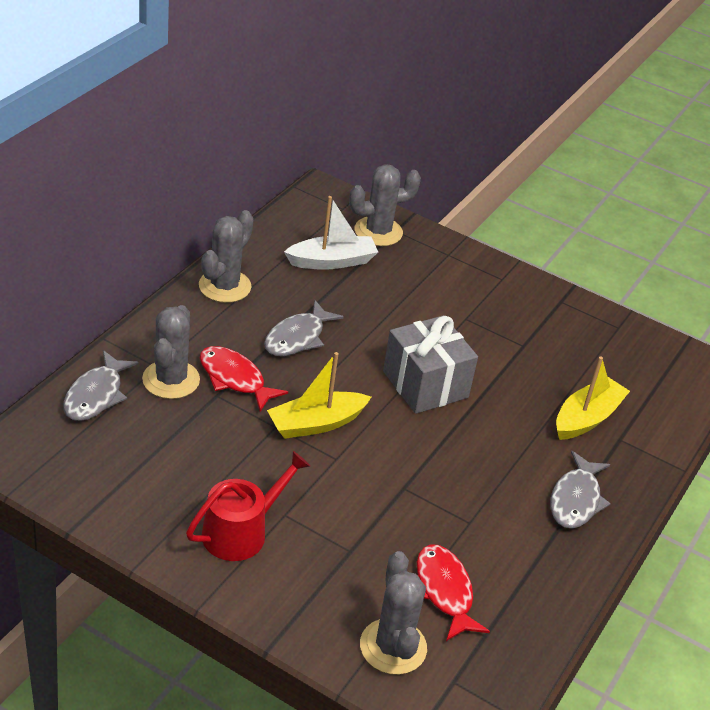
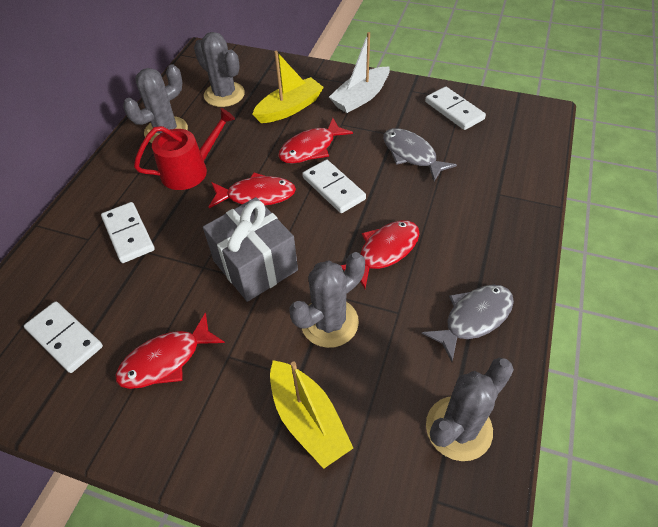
grey fish: 3 -> 2
red fish: 2 -> 4
white domino: 0 -> 4

